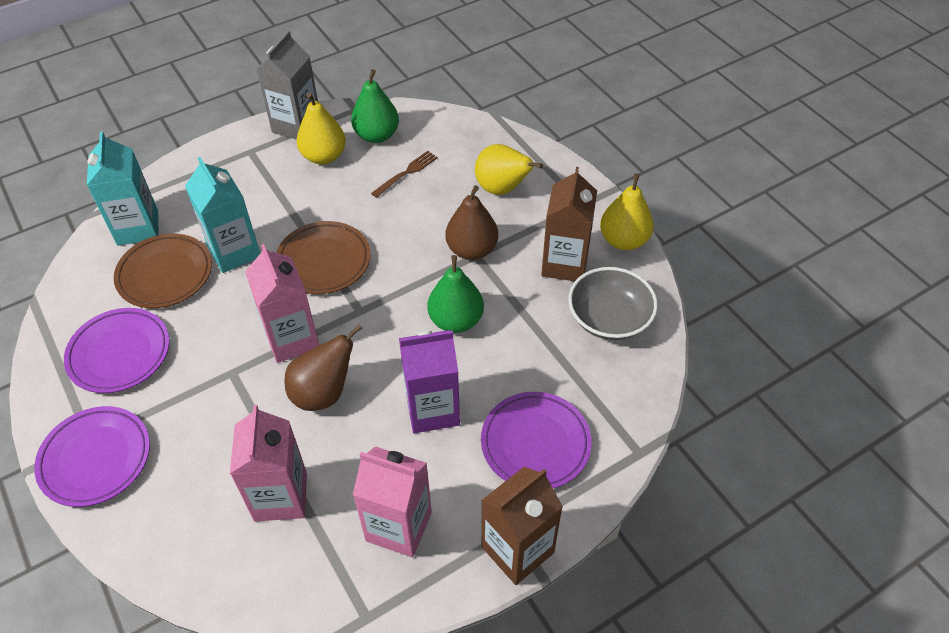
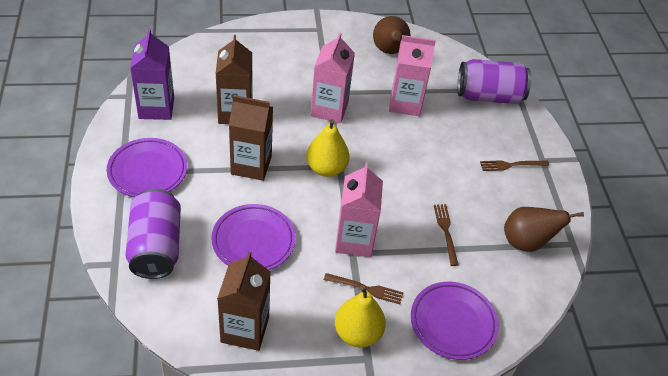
brown carton: 2 -> 3
brown fork: 1 -> 3
brown plate: 2 -> 0
green pear: 2 -> 0
grey bowl: 1 -> 0
grey carton: 1 -> 0
purple can: 0 -> 2
turquoise carton: 2 -> 0
yellow pear: 3 -> 2

